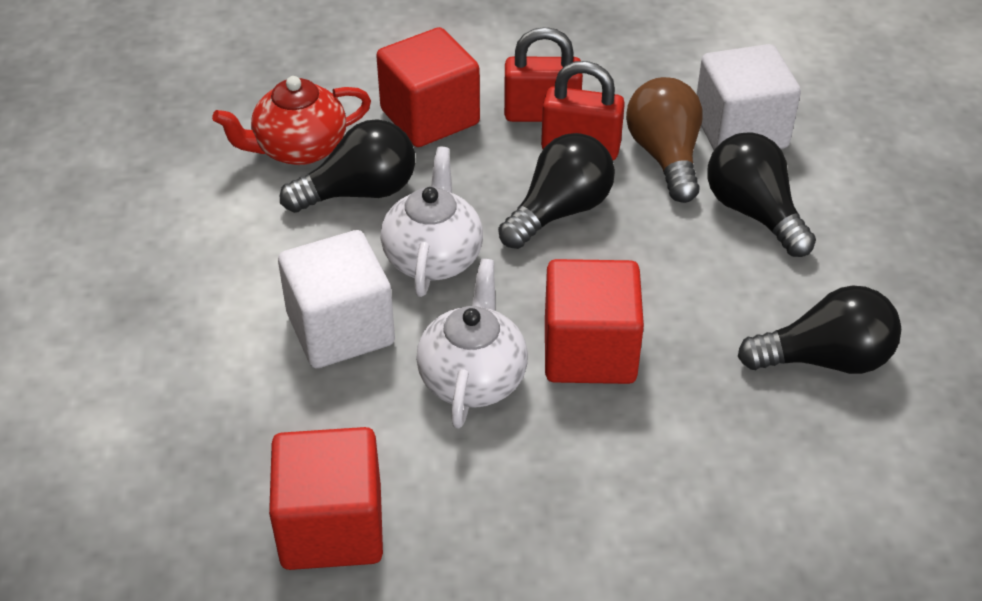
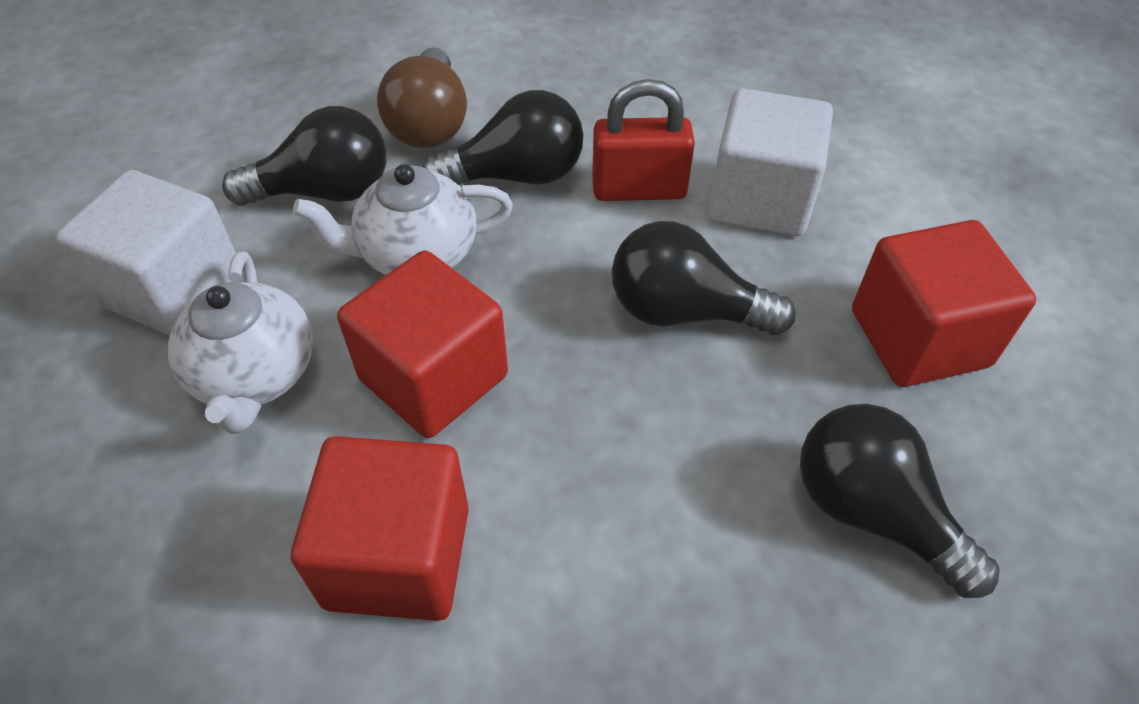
red padlock: 2 -> 1
red teapot: 1 -> 0

